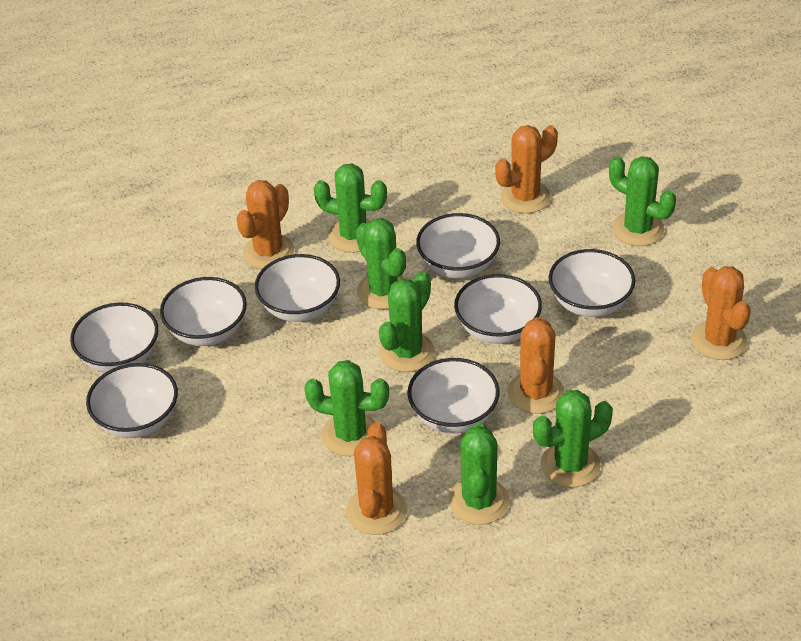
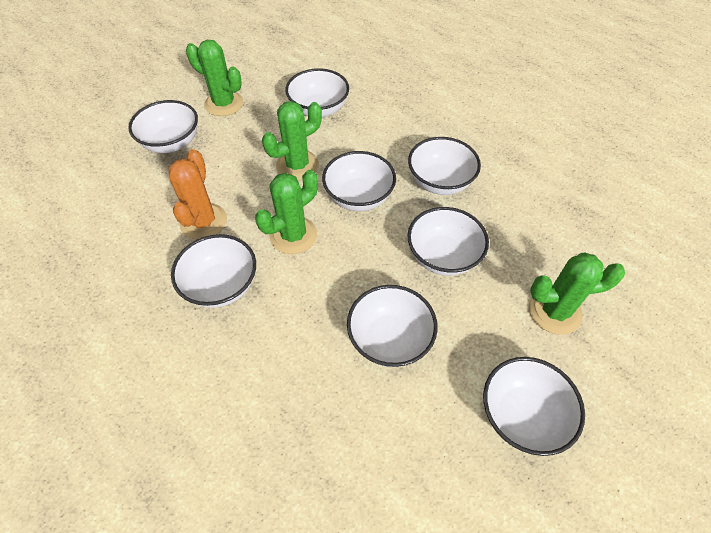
green cactus: 7 -> 4
orange cactus: 5 -> 1

